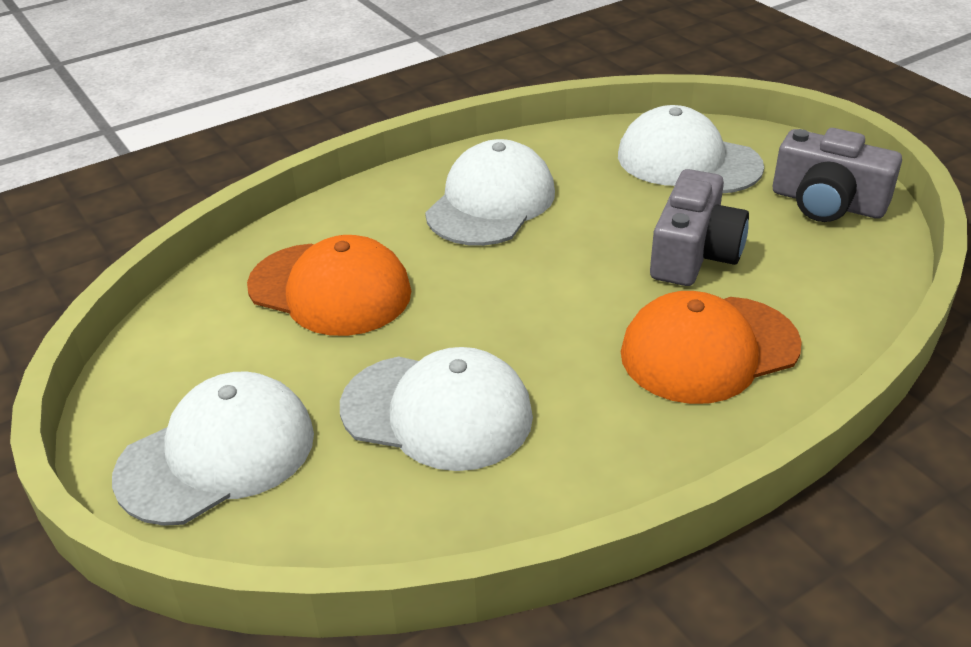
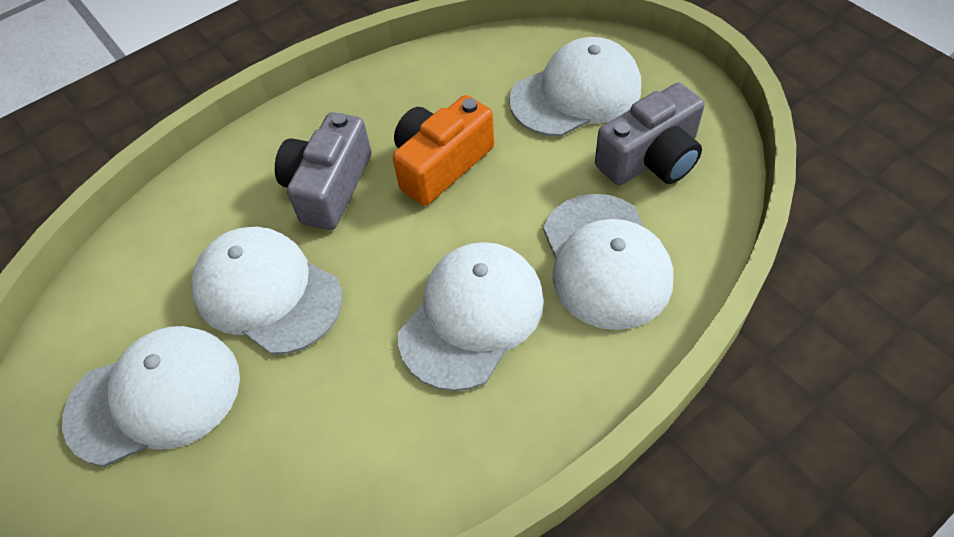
orange camera: 0 -> 1
orange cap: 2 -> 0
white cap: 4 -> 5

